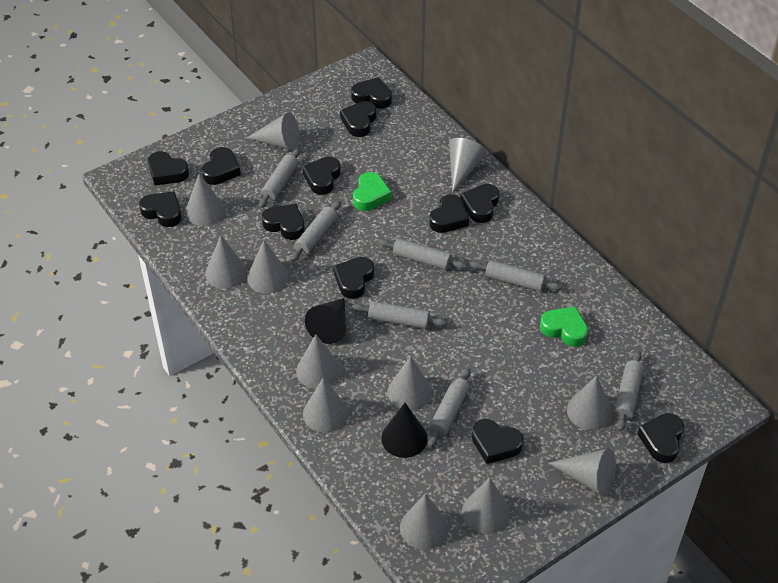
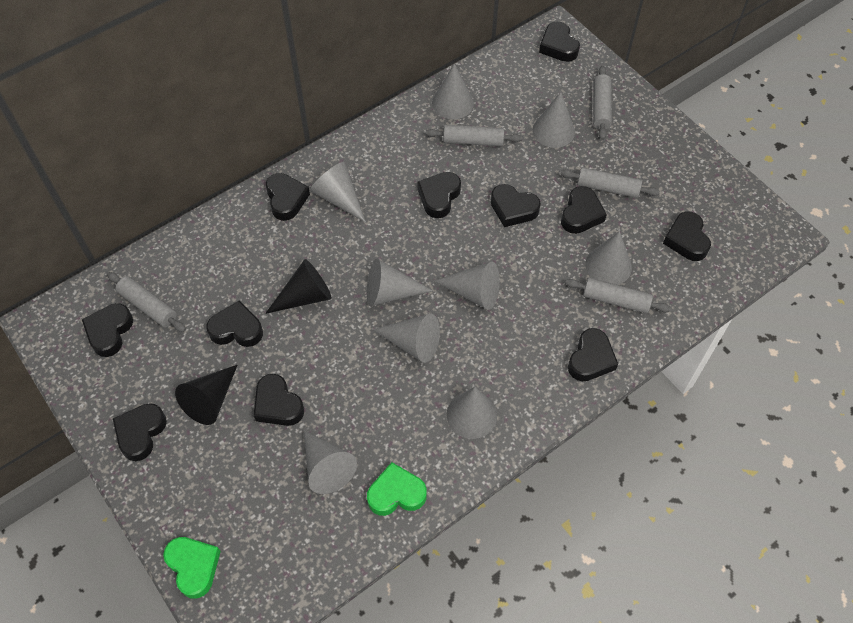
black heart: 12 -> 11
grey cone: 12 -> 9
grey rolling pin: 7 -> 5

